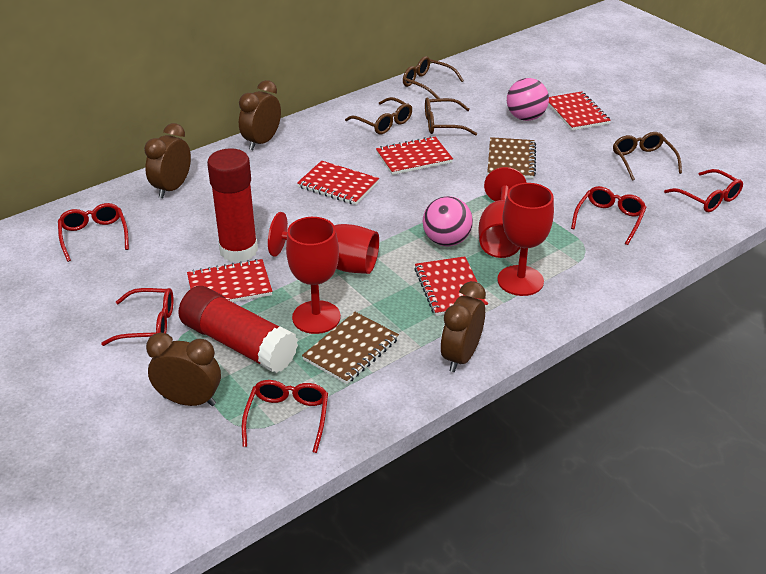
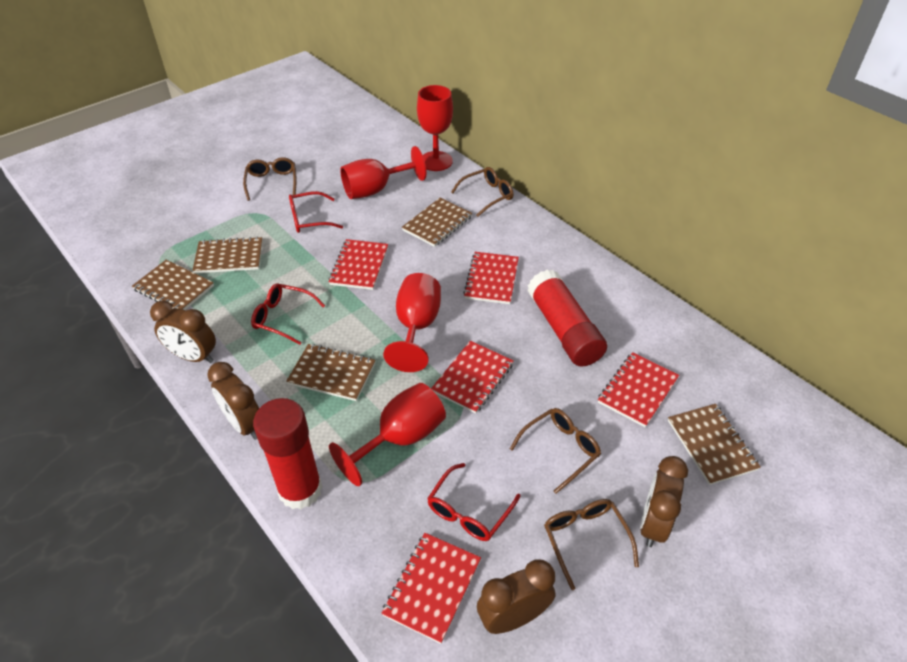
brown notebook: 2 -> 5
pink ball: 2 -> 0
red glasses: 5 -> 3

